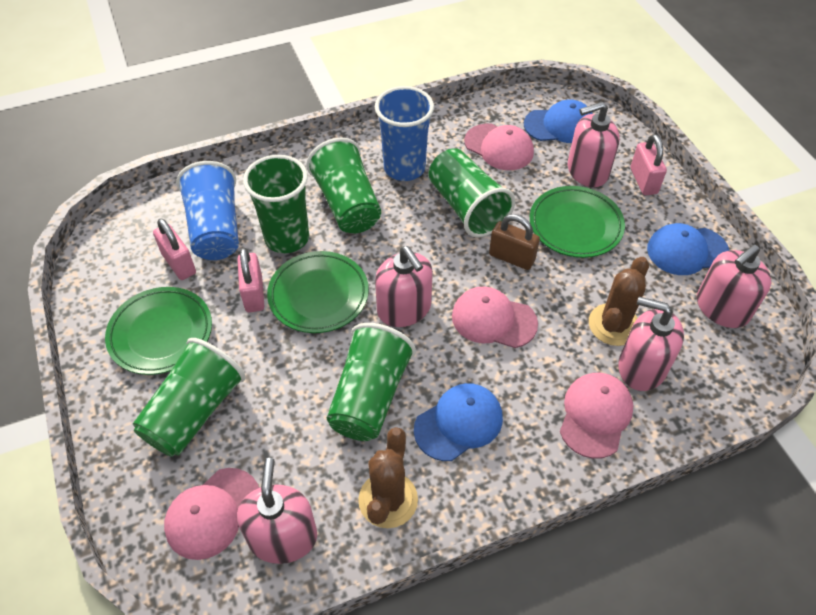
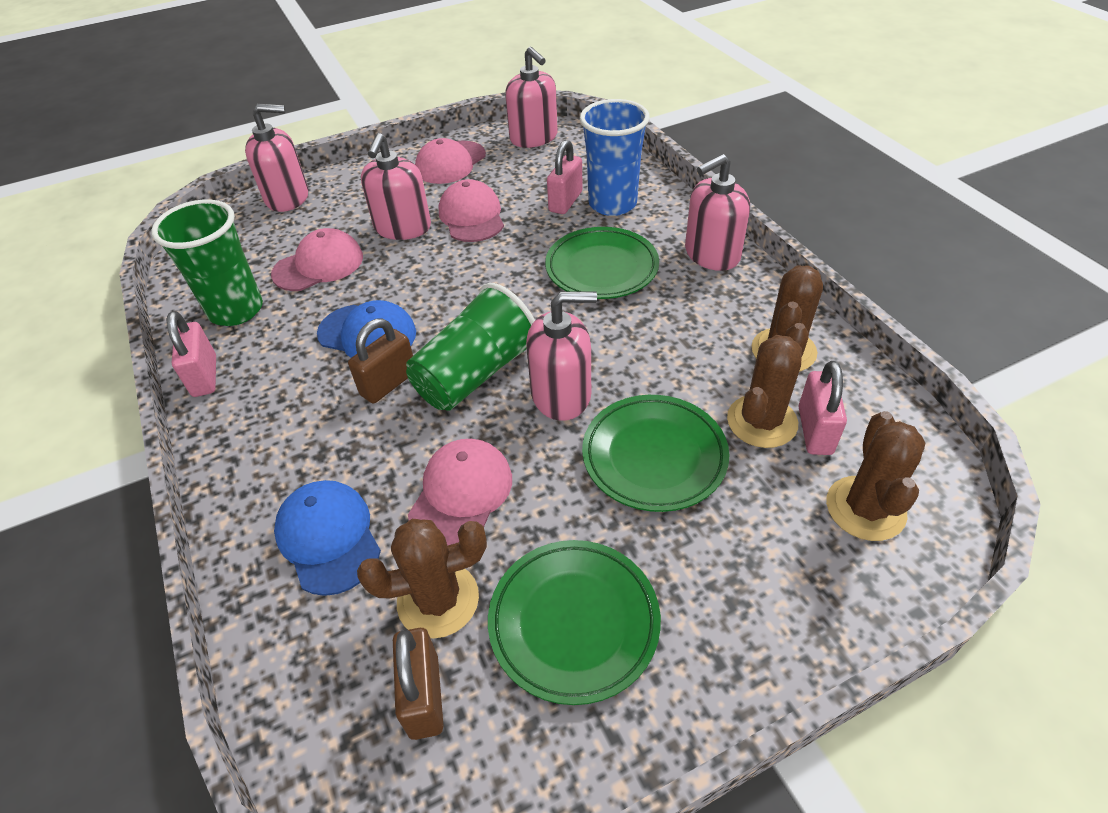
blue cap: 3 -> 2
blue cup: 2 -> 1
brown cactus: 2 -> 4
brown padlock: 1 -> 2
green cup: 5 -> 2

